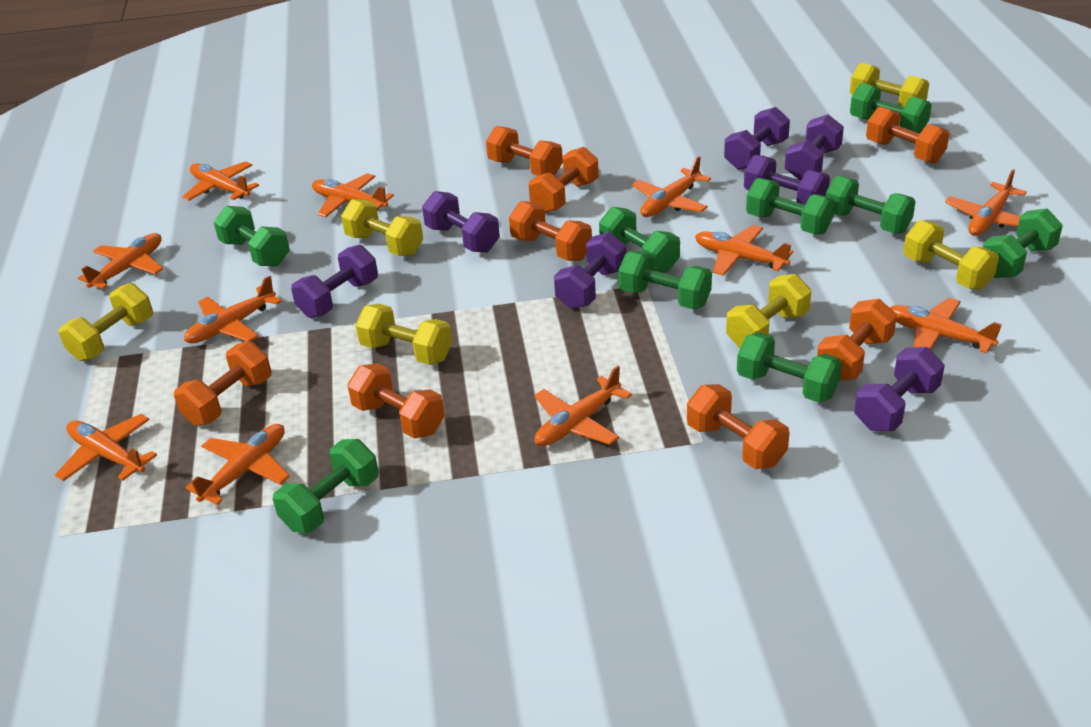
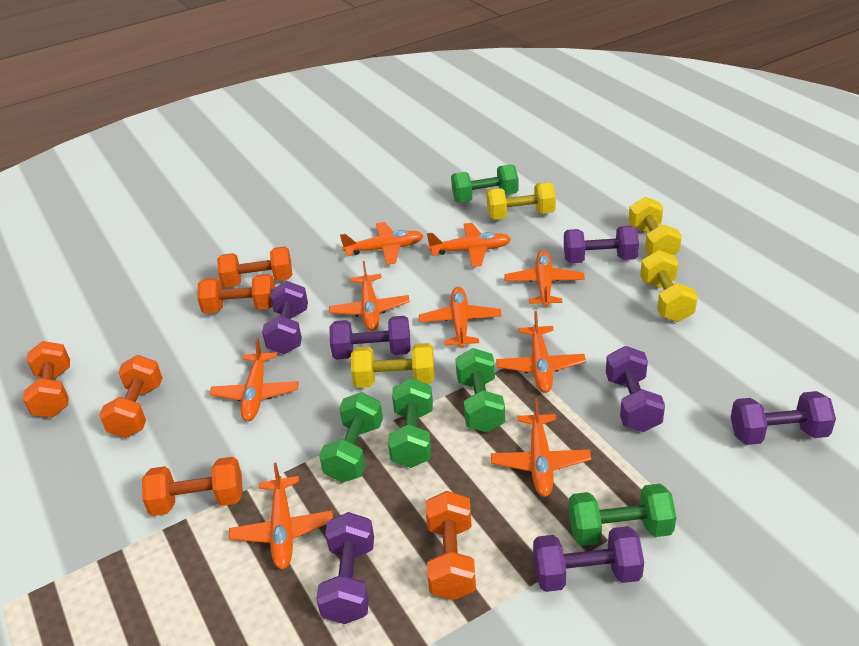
green dumbbell: 9 -> 5
orange dumbbell: 8 -> 6
orange plane: 11 -> 9
yellow dumbbell: 6 -> 4

